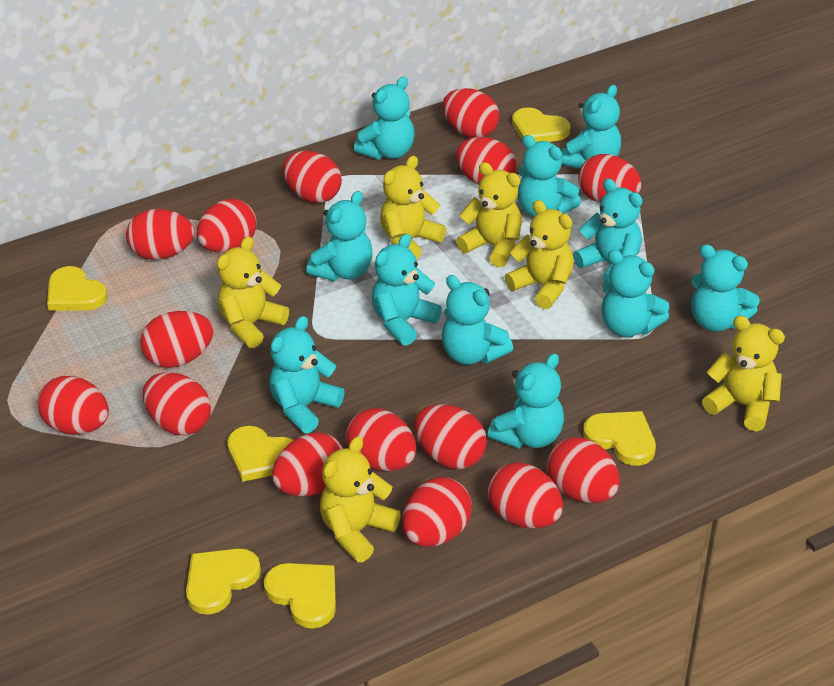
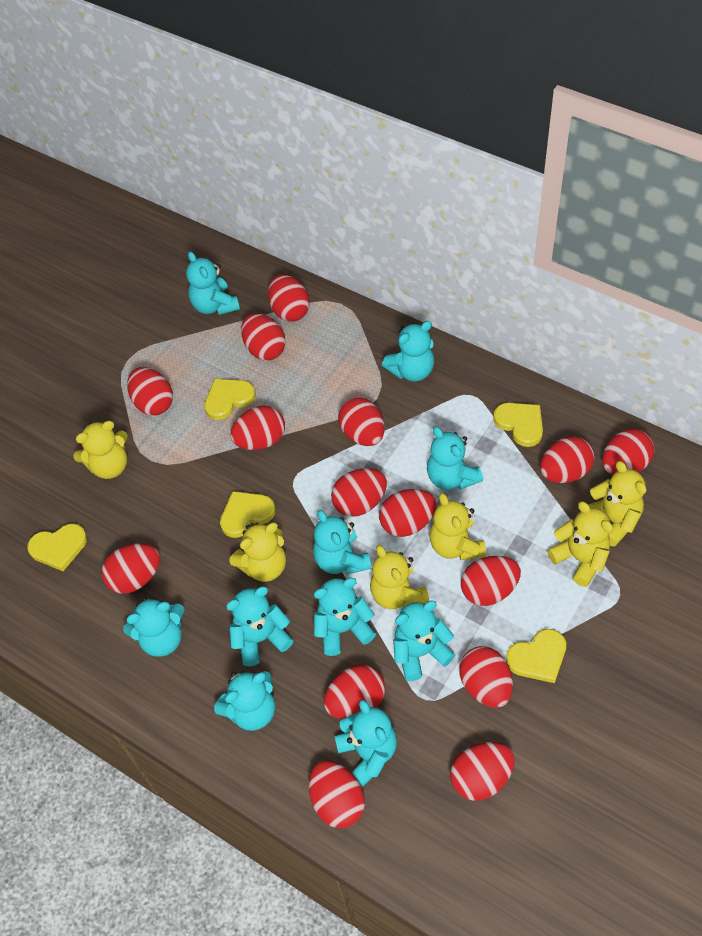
turquoise teddy bear: 11 -> 10
yellow heart: 6 -> 5

